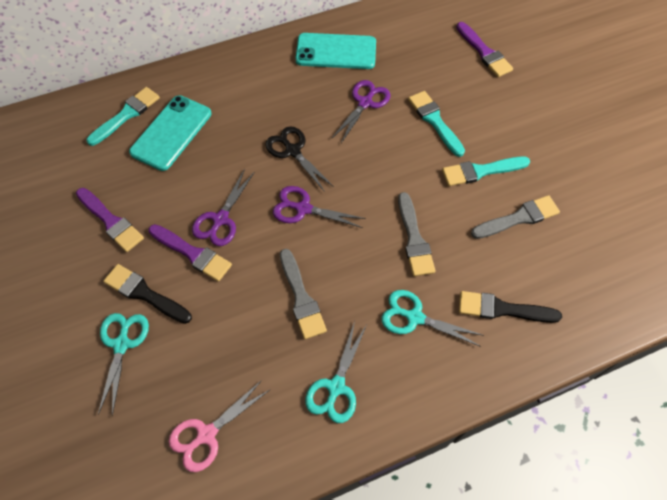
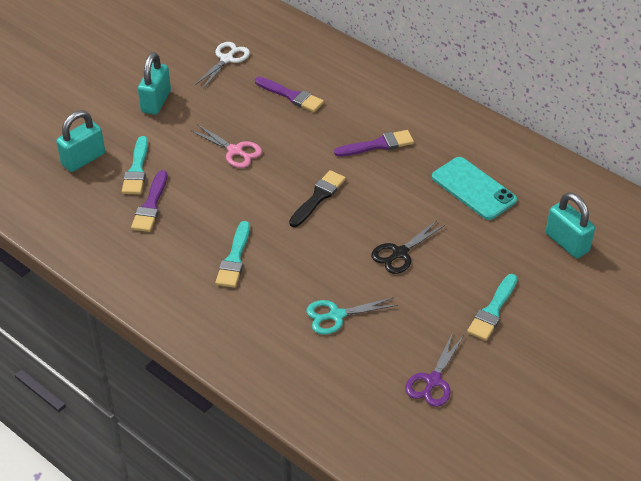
black brush: 2 -> 1
grey brush: 3 -> 0
purple scissors: 3 -> 1
turquoise padlock: 0 -> 3
turquoise phone: 2 -> 1
turquoise scissors: 3 -> 1
white scissors: 0 -> 1

